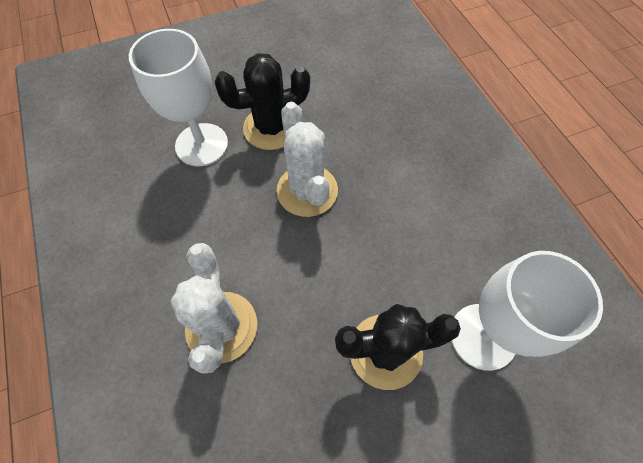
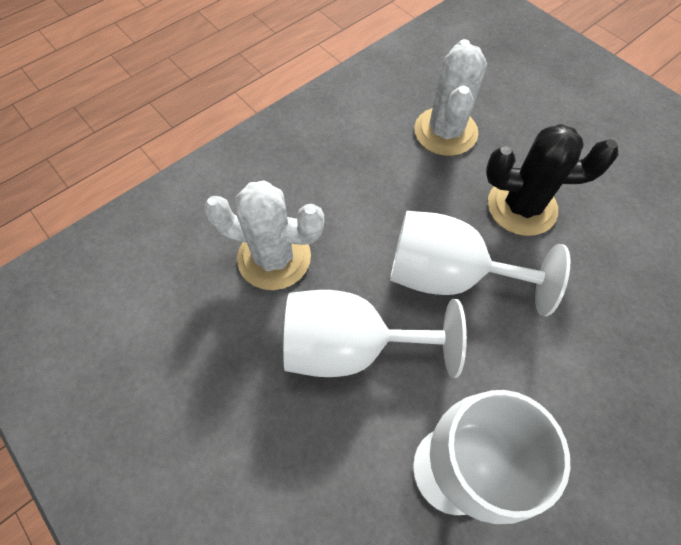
black cactus: 2 -> 1
white goblet: 2 -> 3

